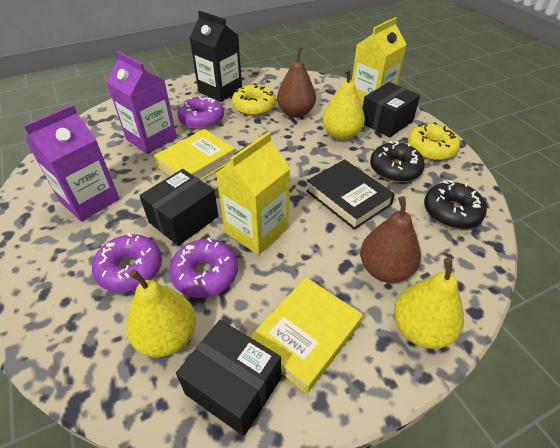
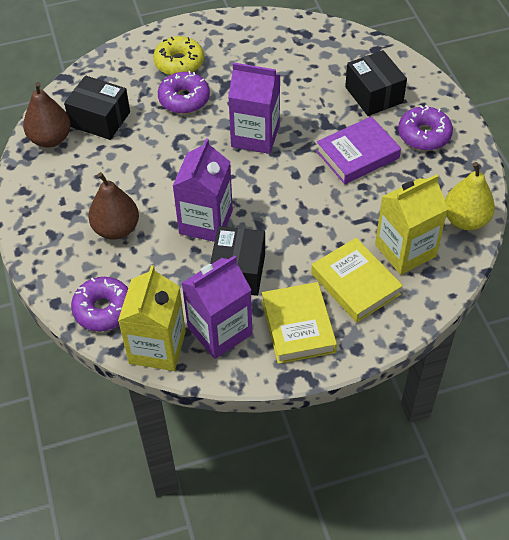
black book: 1 -> 0
black carton: 1 -> 0
black donut: 2 -> 0
purple book: 0 -> 1
purple carton: 2 -> 3
yellow donut: 2 -> 1
yellow pear: 3 -> 1

